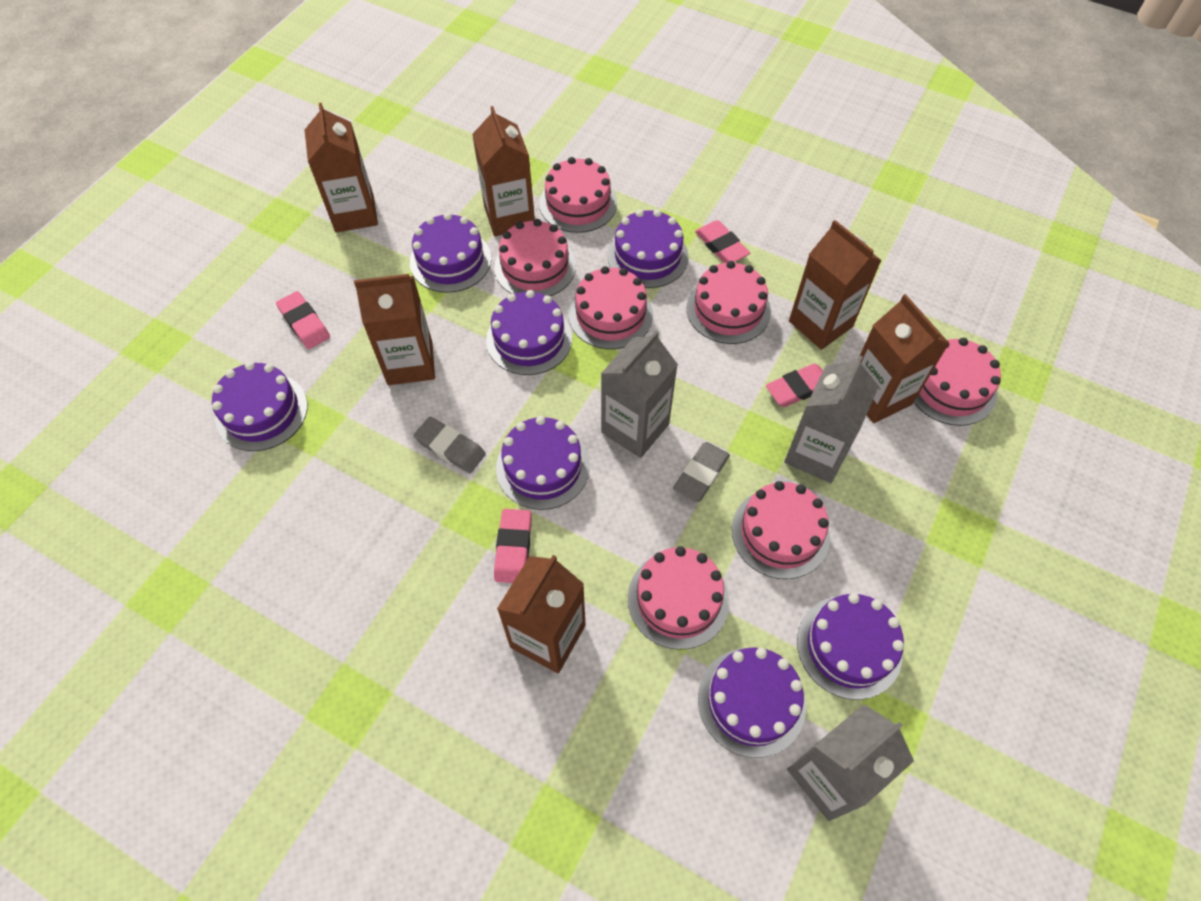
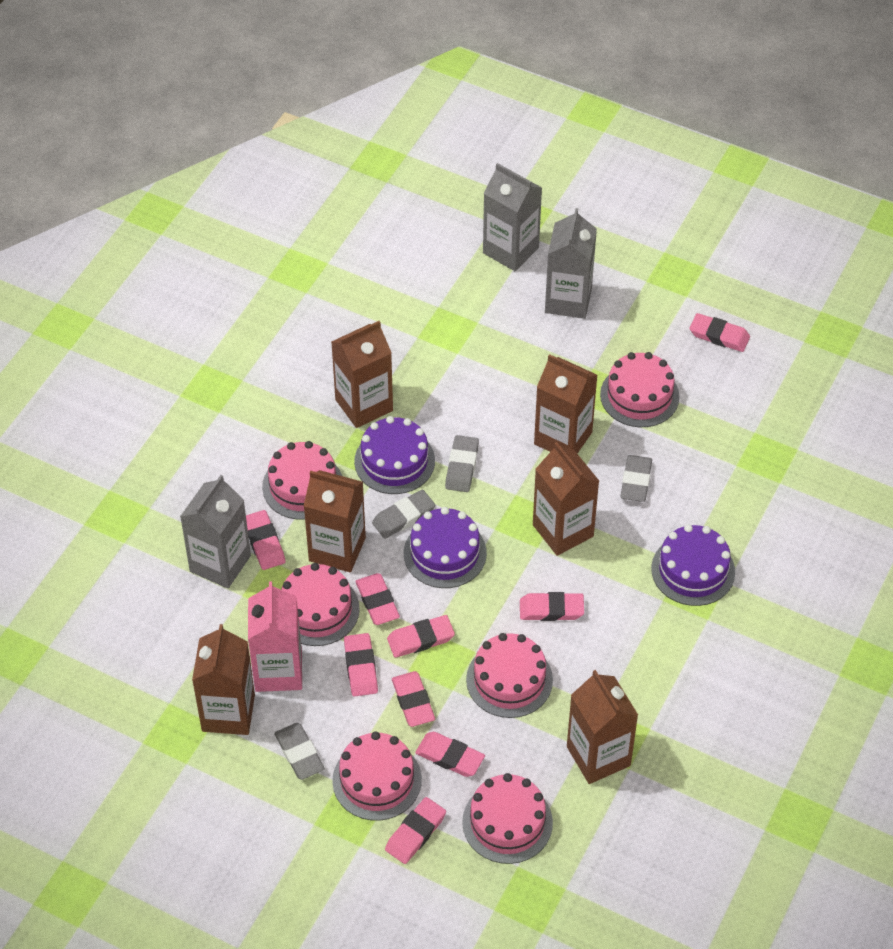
grey eraser: 2 -> 4
pink cake: 7 -> 6
pink carton: 0 -> 1
pink eraser: 4 -> 9
purple cake: 7 -> 3

